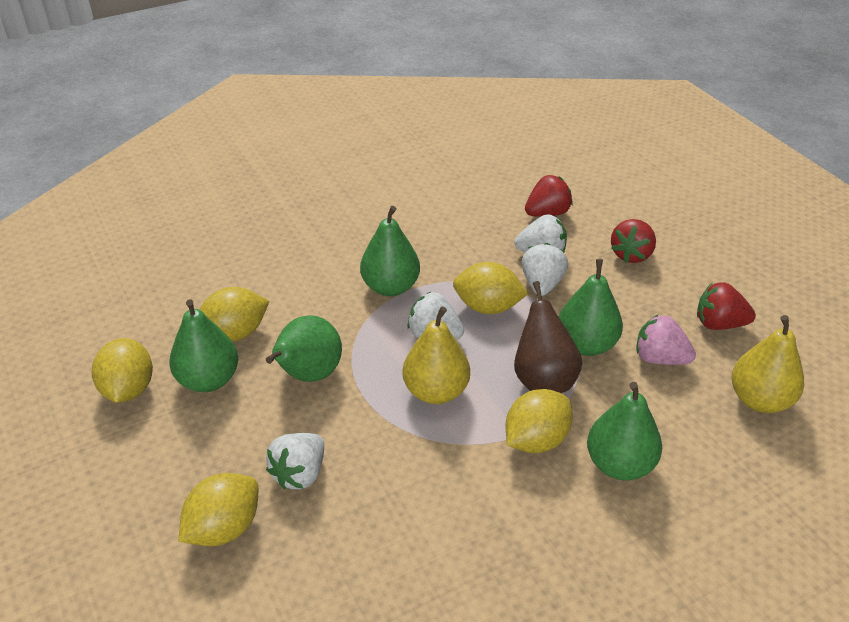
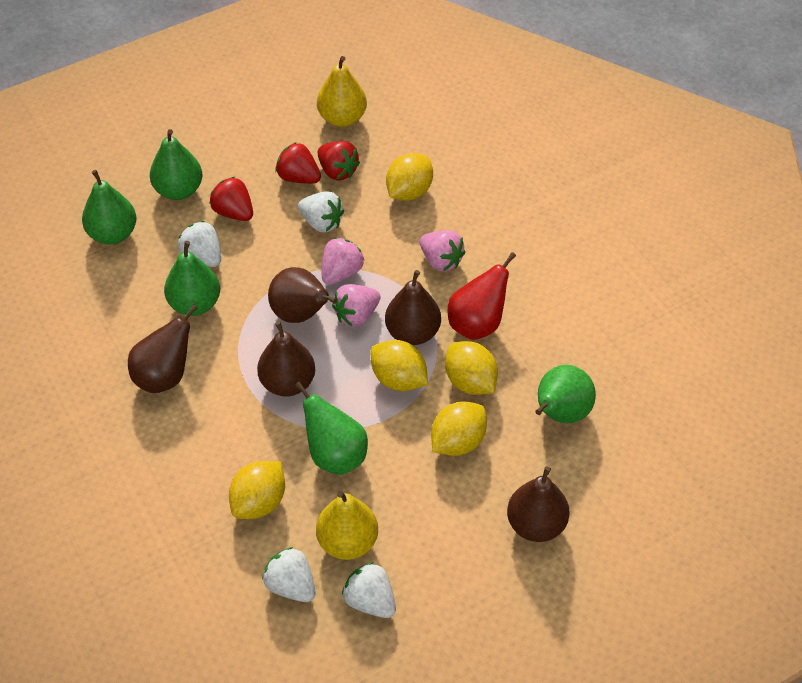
brown pear: 1 -> 5
pink strawberry: 1 -> 3
red pear: 0 -> 1

